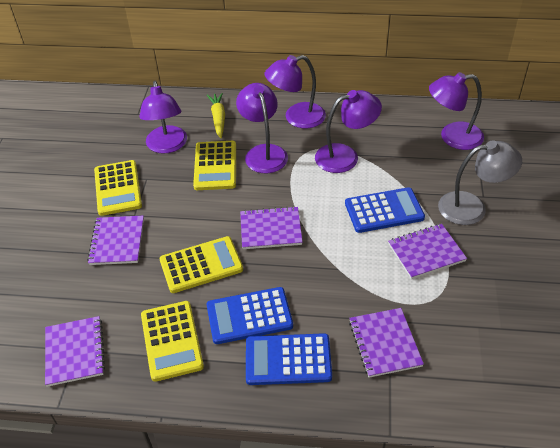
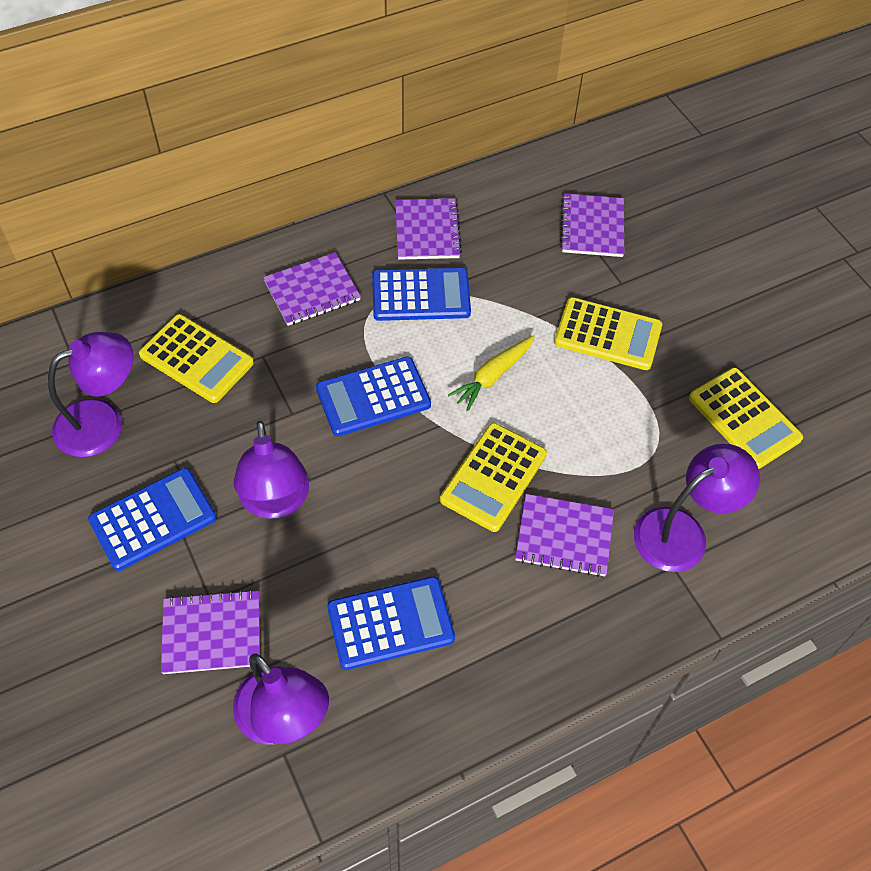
blue calculator: 3 -> 4
grey lamp: 1 -> 0
purple lamp: 5 -> 4

